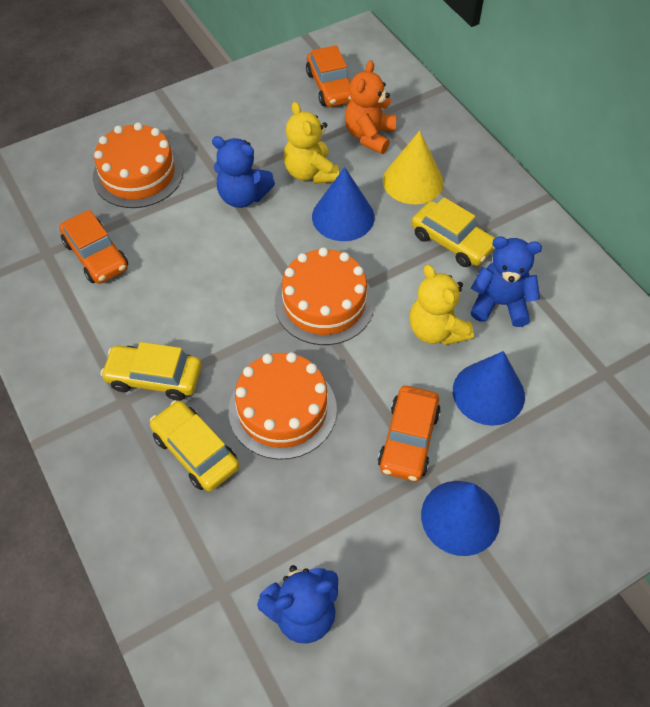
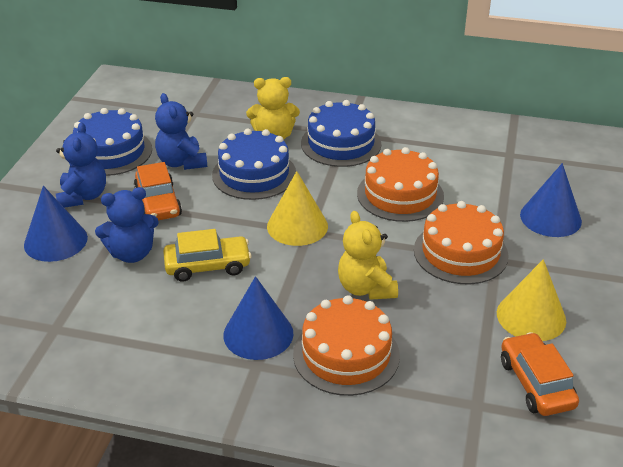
blue cake: 0 -> 3
orange car: 3 -> 2
orange teddy bear: 1 -> 0
yellow car: 3 -> 1
yellow cone: 1 -> 2

